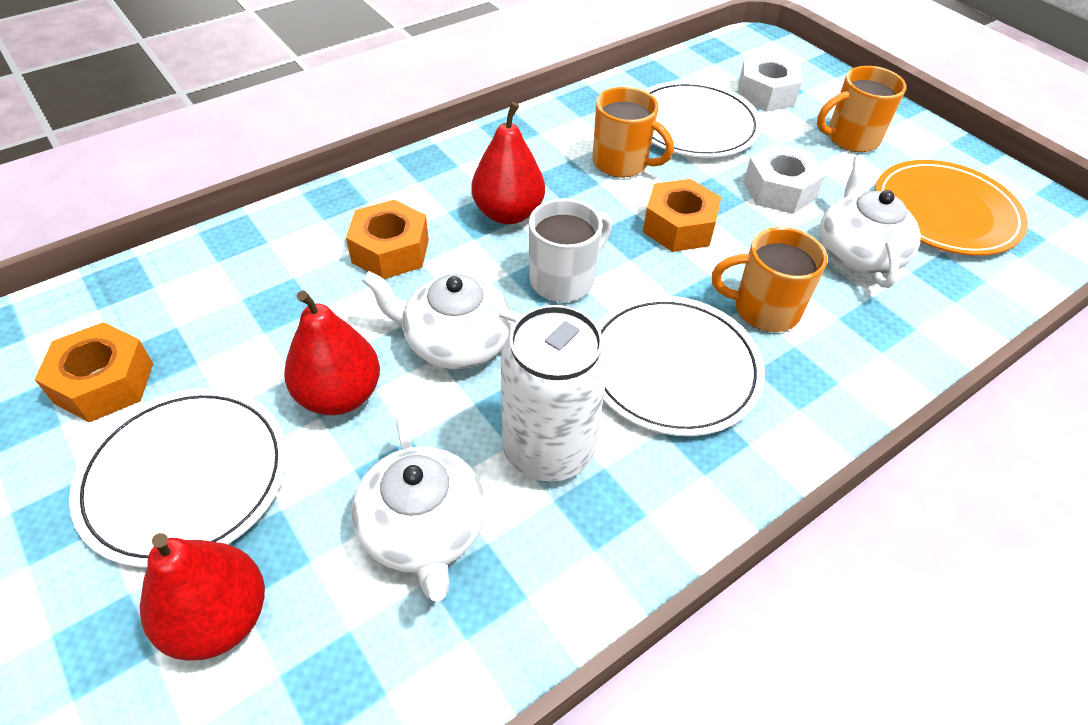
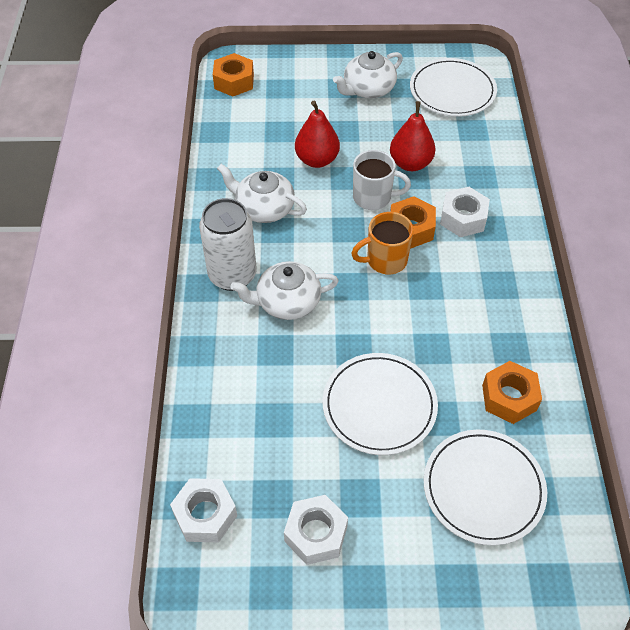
orange mug: 3 -> 1
orange plate: 1 -> 0
red pear: 3 -> 2
white nut: 2 -> 3

